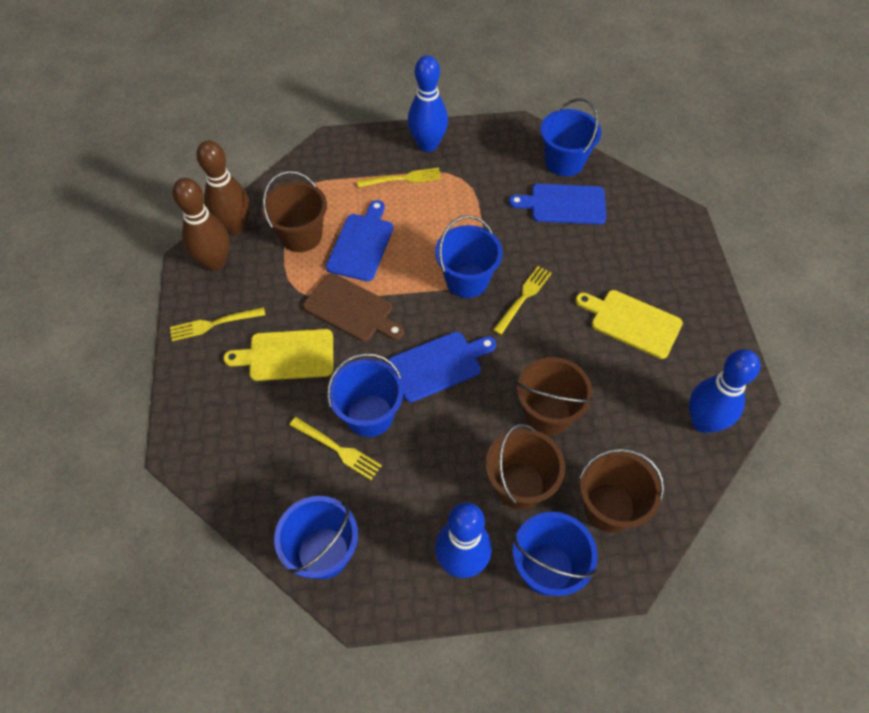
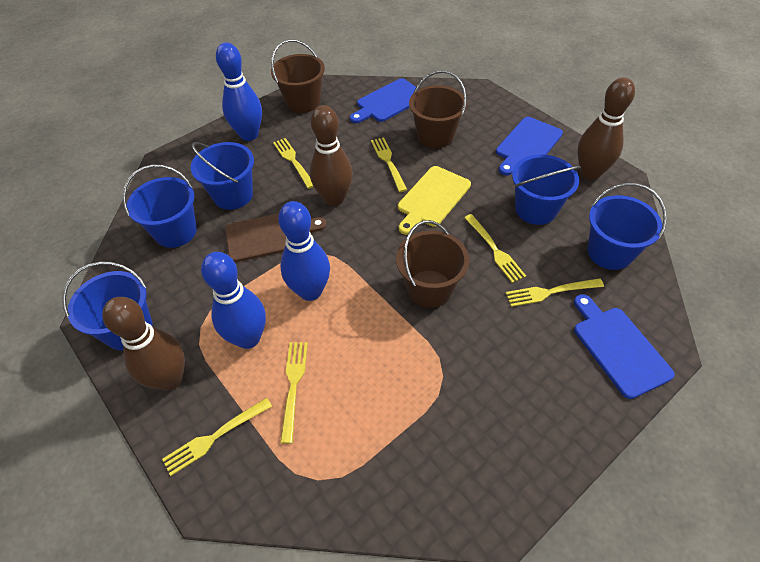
brown bowling pin: 2 -> 3
brown bucket: 4 -> 3
yellow cutting board: 2 -> 1
yellow fork: 4 -> 6

